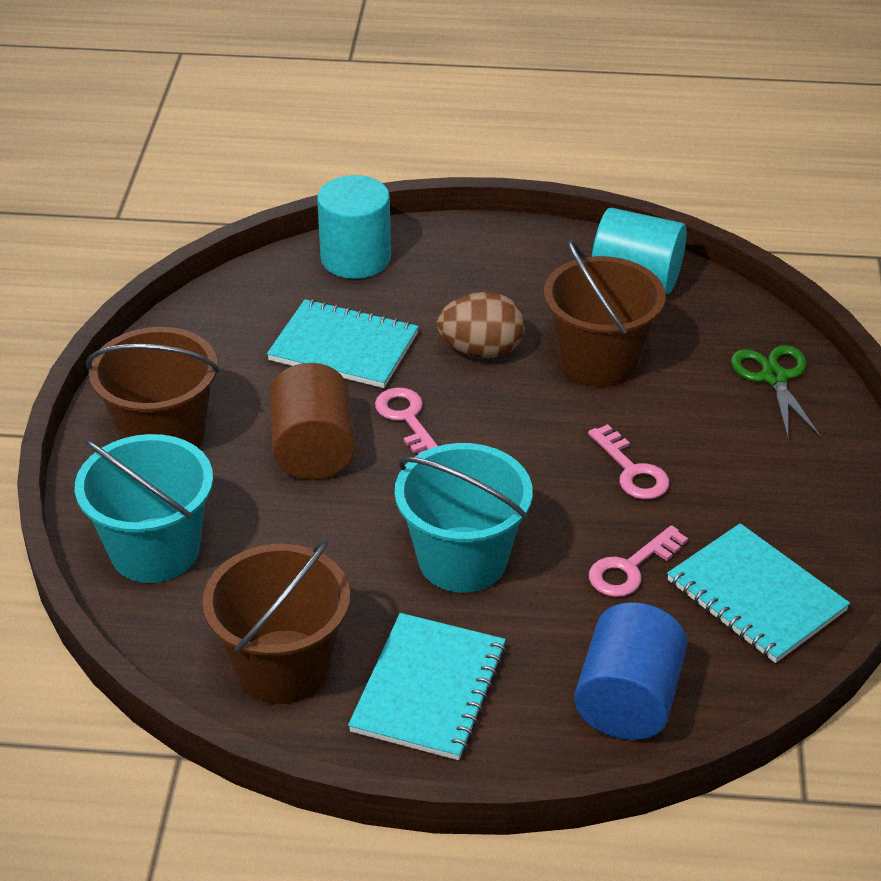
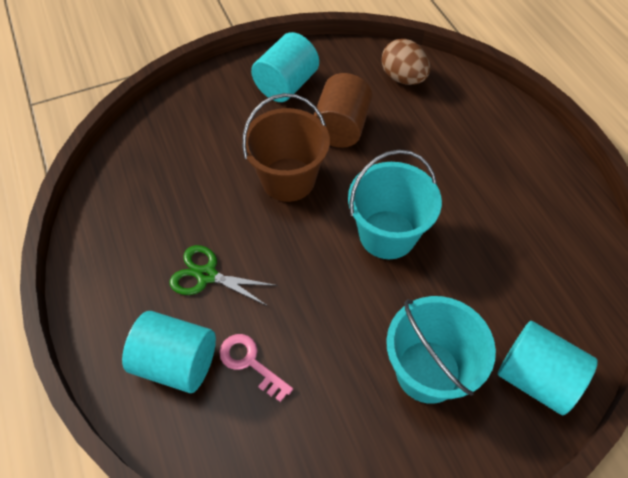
blue cylinder: 1 -> 0
brown bucket: 3 -> 1
pink key: 3 -> 1
turquoise cylinder: 2 -> 3
turquoise notebook: 3 -> 0

